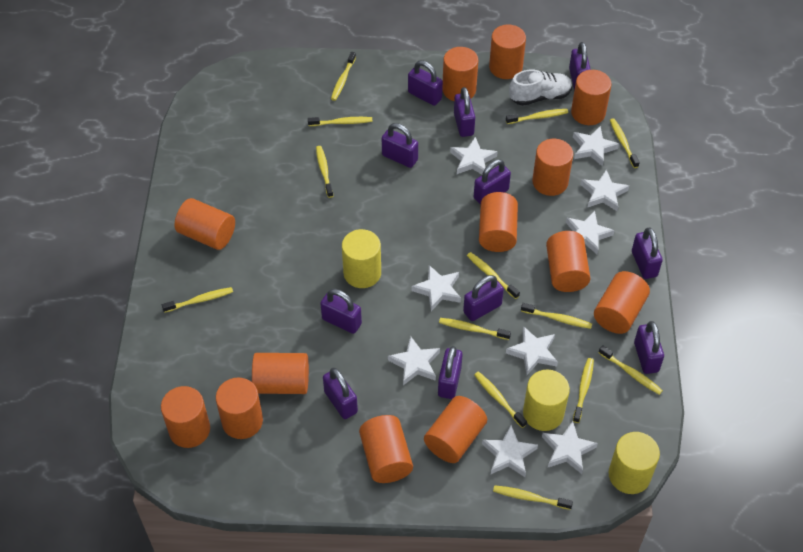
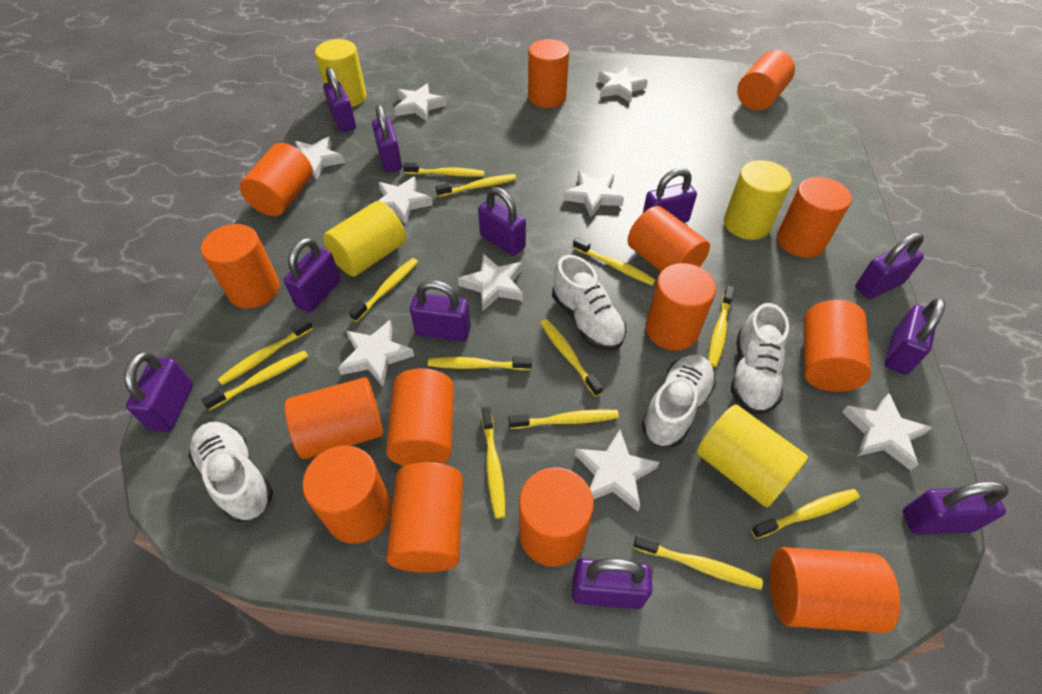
orange cylinder: 13 -> 14
white shoe: 1 -> 4
yellow cylinder: 3 -> 4

